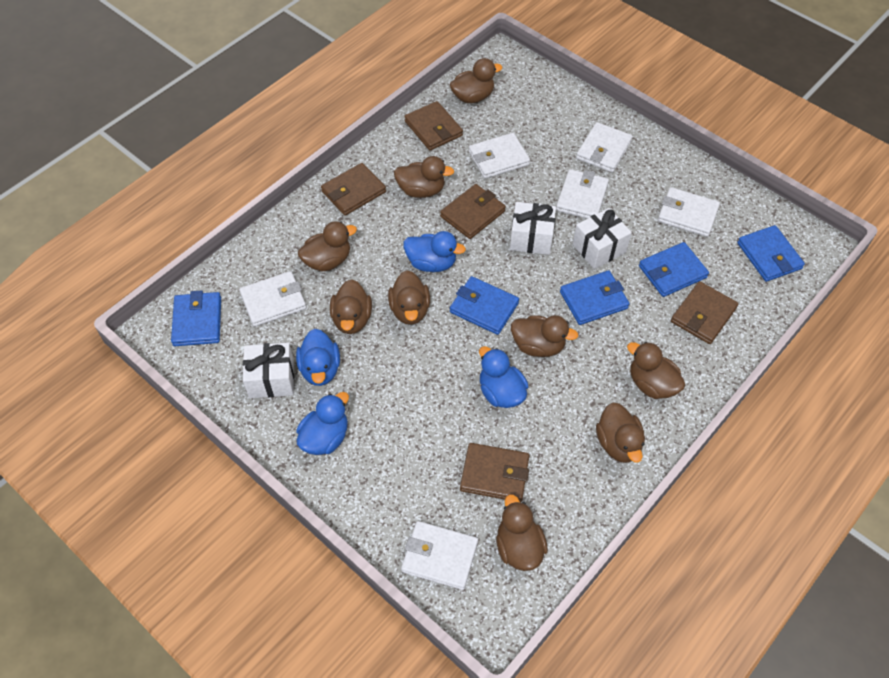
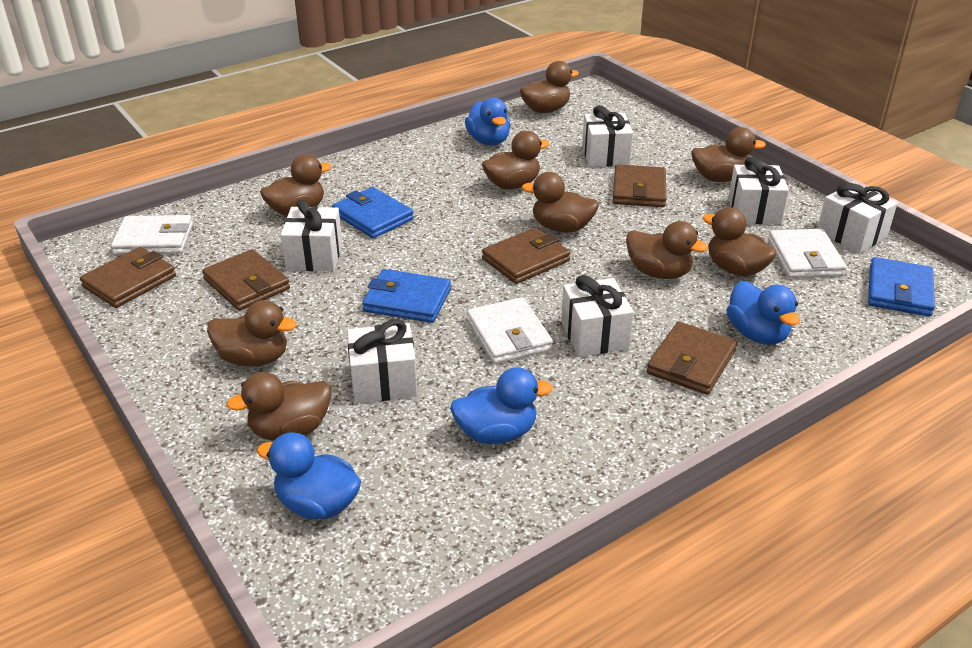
blue wallet: 5 -> 3
white gift: 3 -> 6
white wallet: 6 -> 3

